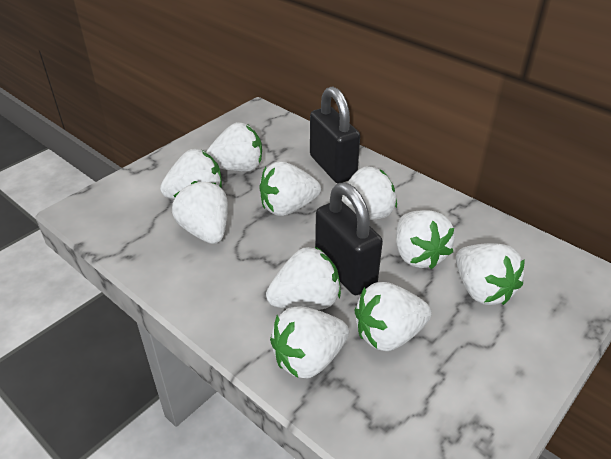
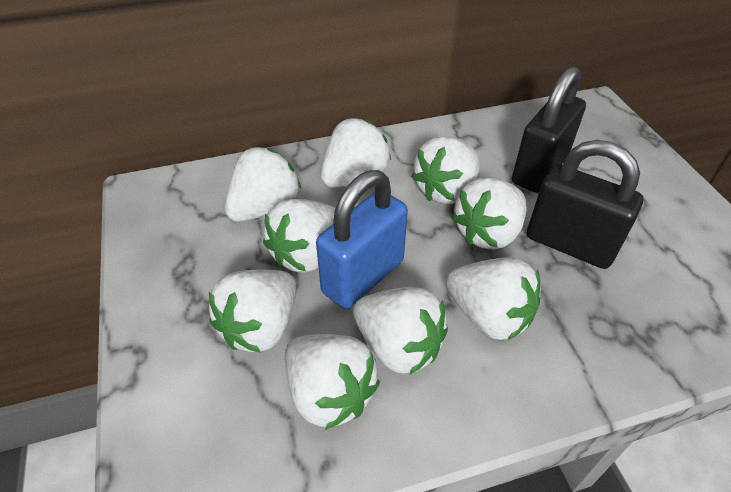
blue padlock: 0 -> 1
white strawberry: 10 -> 9

